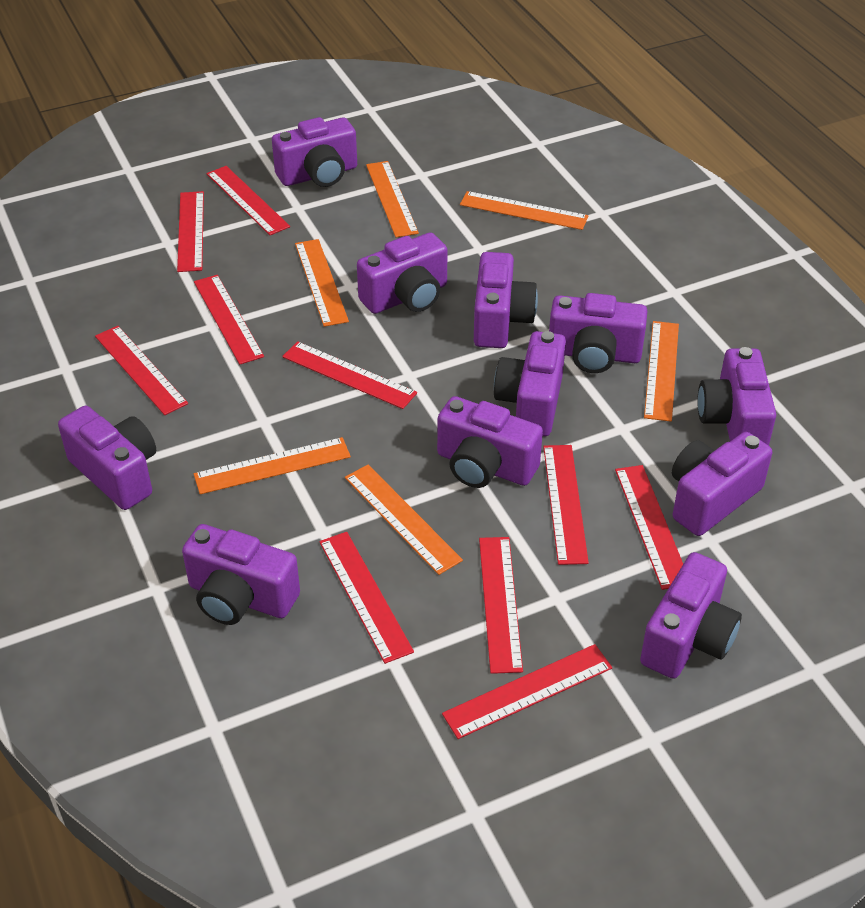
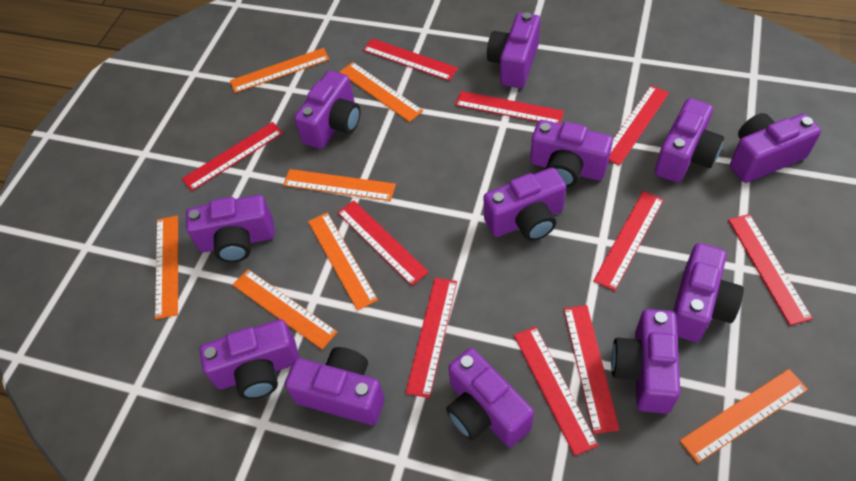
orange ruler: 6 -> 7
purple camera: 11 -> 12

